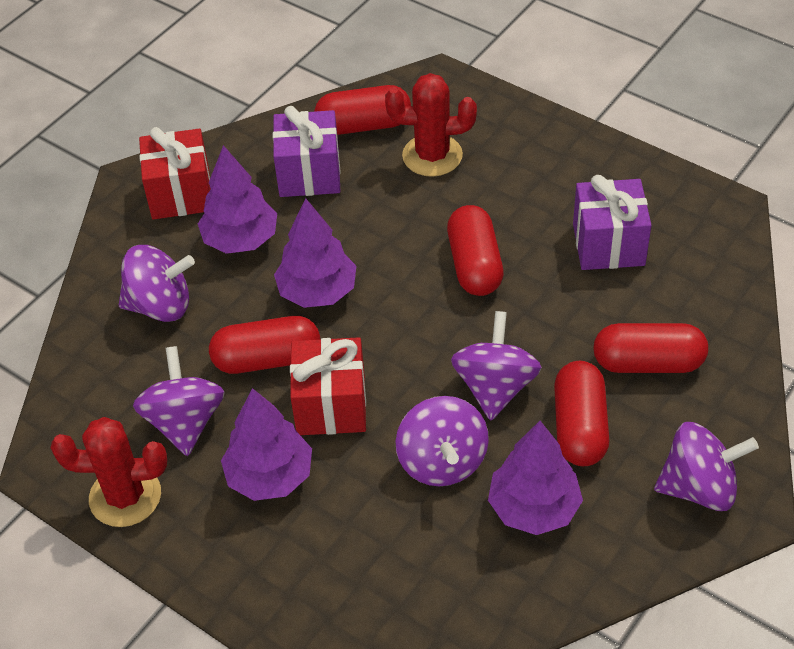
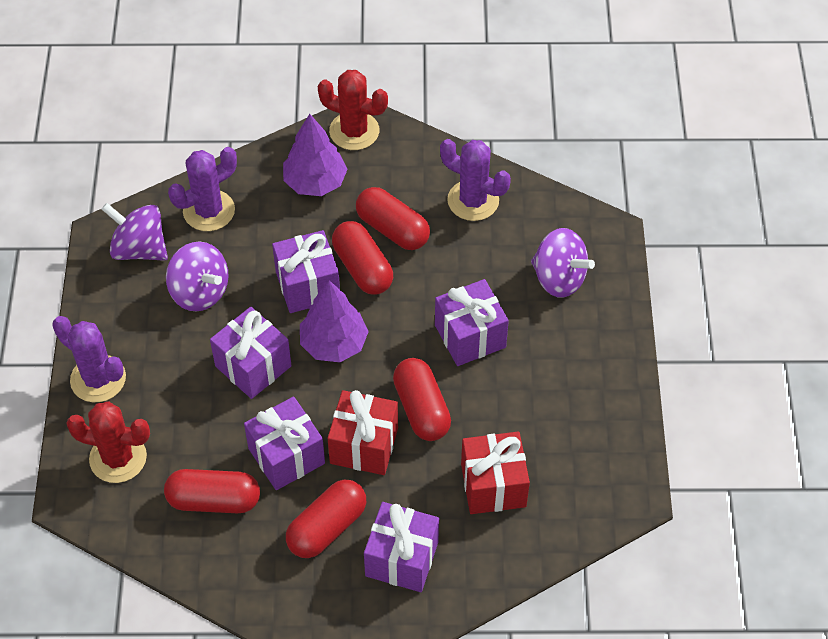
purple cactus: 0 -> 3
purple gift: 2 -> 5
purple spinning top: 5 -> 3
purple tree: 4 -> 2

